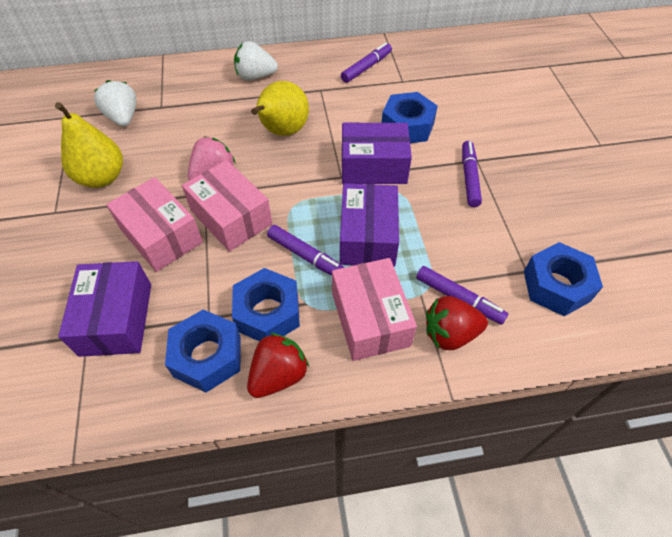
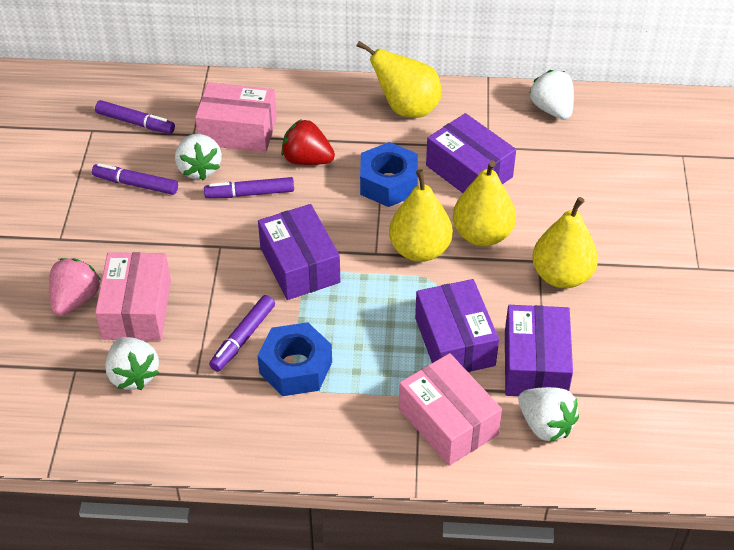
blue nut: 4 -> 2
purple box: 3 -> 4
red strawberry: 2 -> 1
white strawberry: 2 -> 4
yellow pear: 2 -> 4

